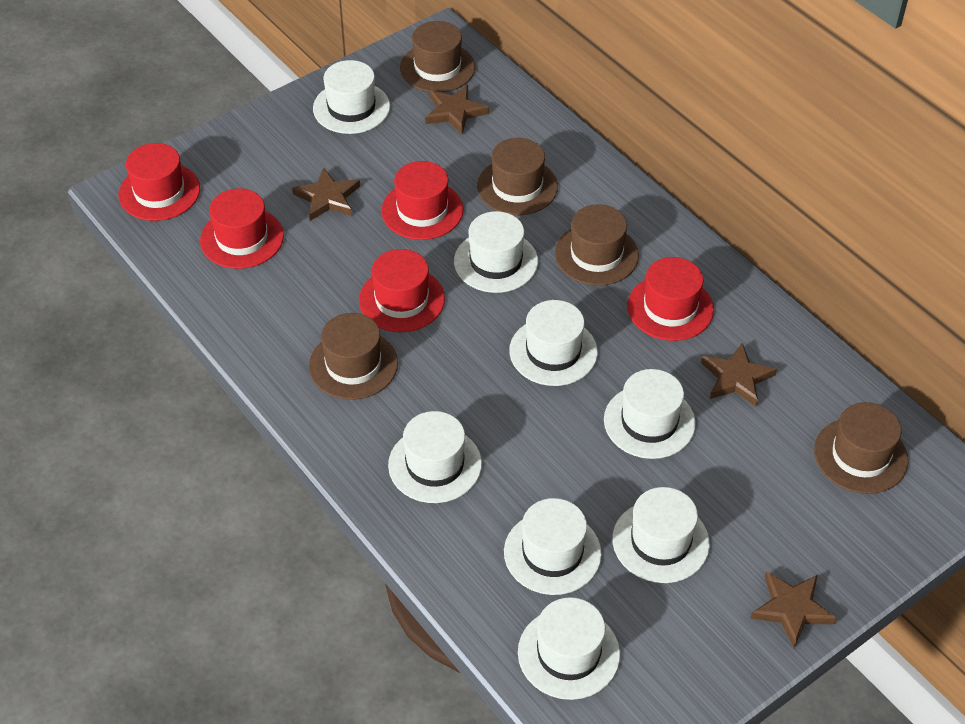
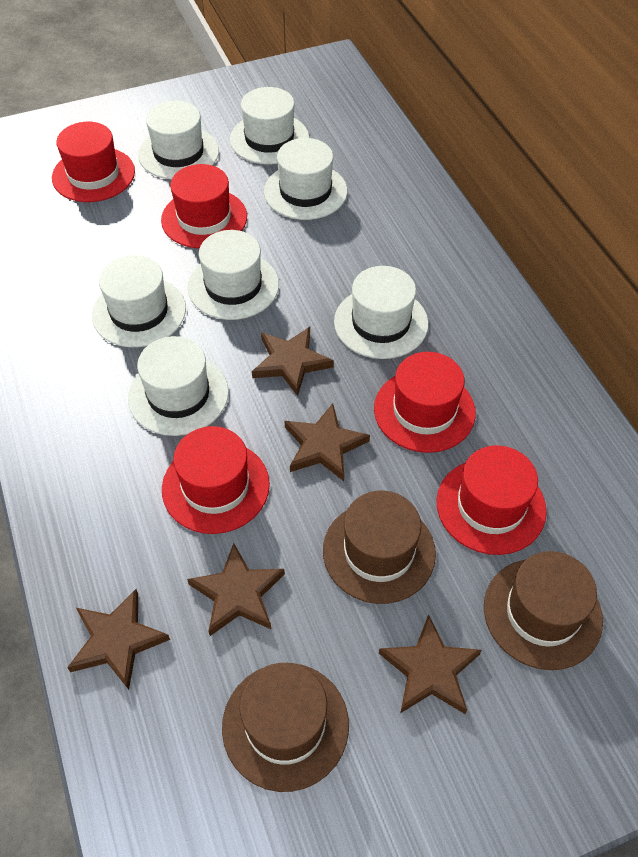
brown hat: 5 -> 3
brown star: 4 -> 5
white hat: 8 -> 7

